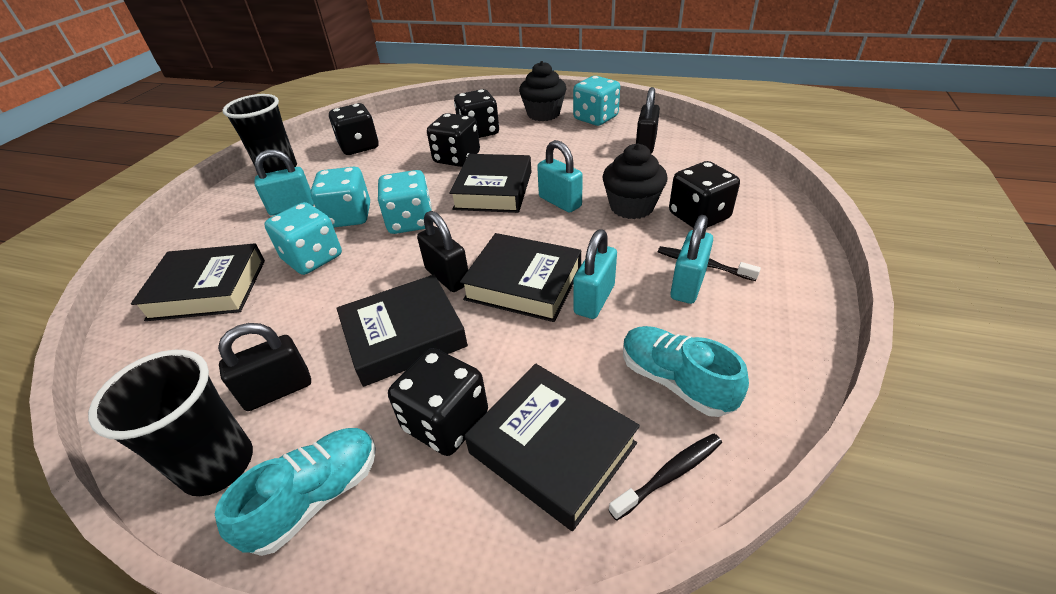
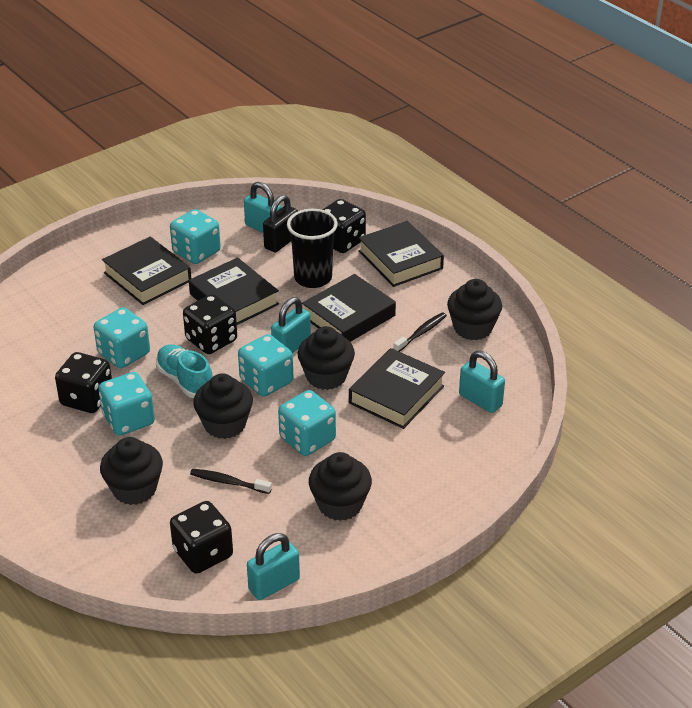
black cup: 2 -> 1
black cupcake: 2 -> 5
black dice: 5 -> 4
black padlock: 3 -> 1
turquoise dice: 4 -> 5
turquoise shoe: 2 -> 1

